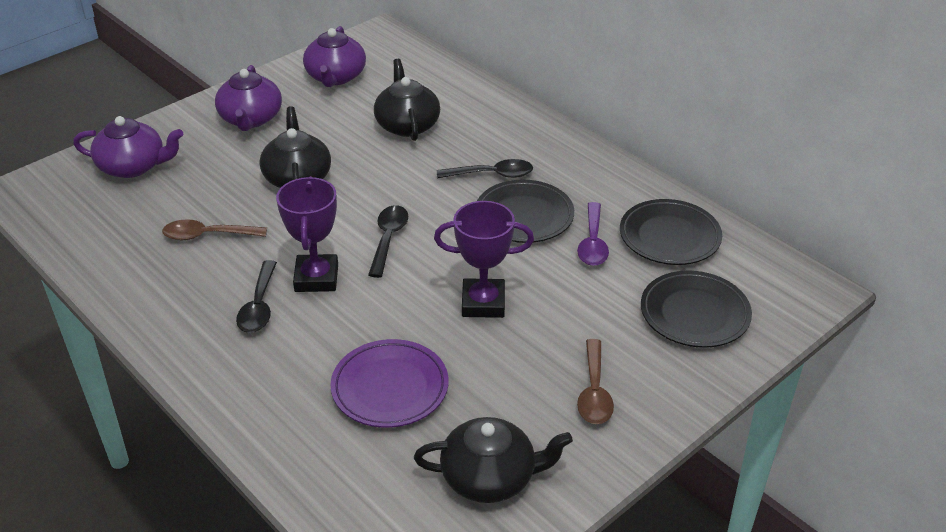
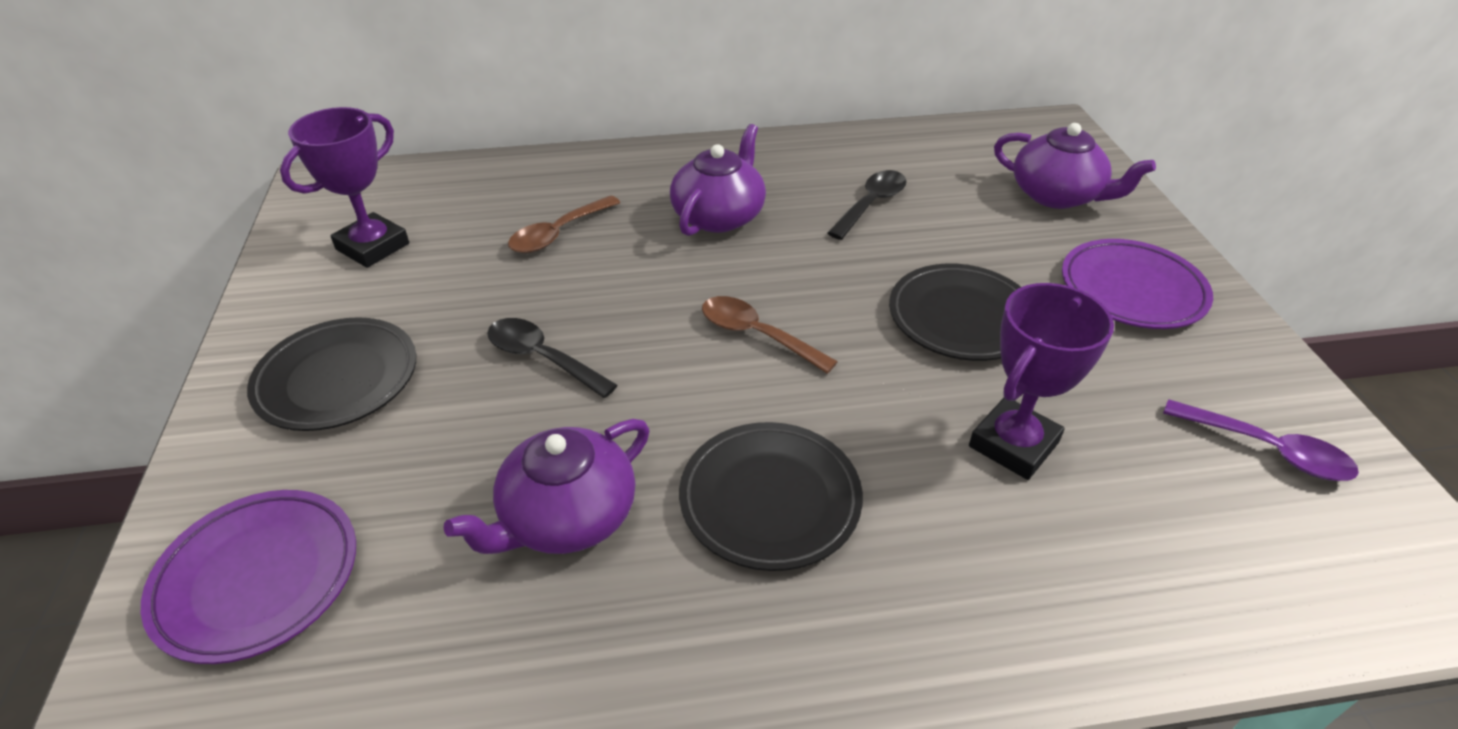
black spoon: 3 -> 2
black teapot: 3 -> 0
purple plate: 1 -> 2

